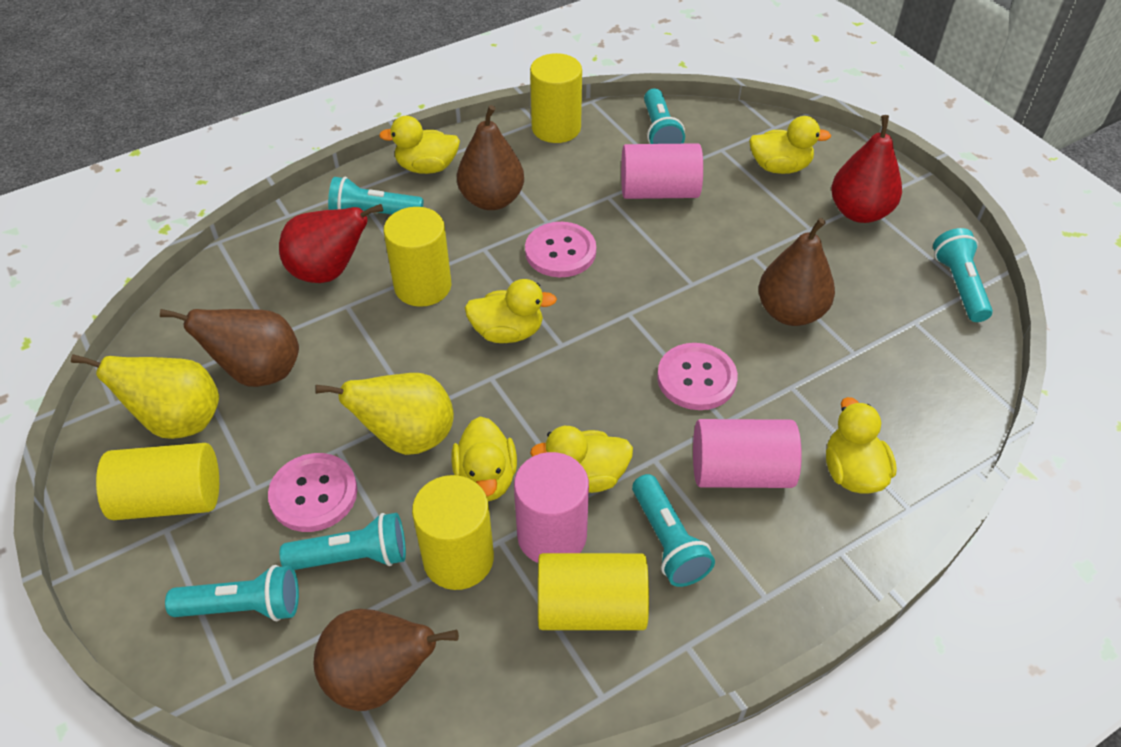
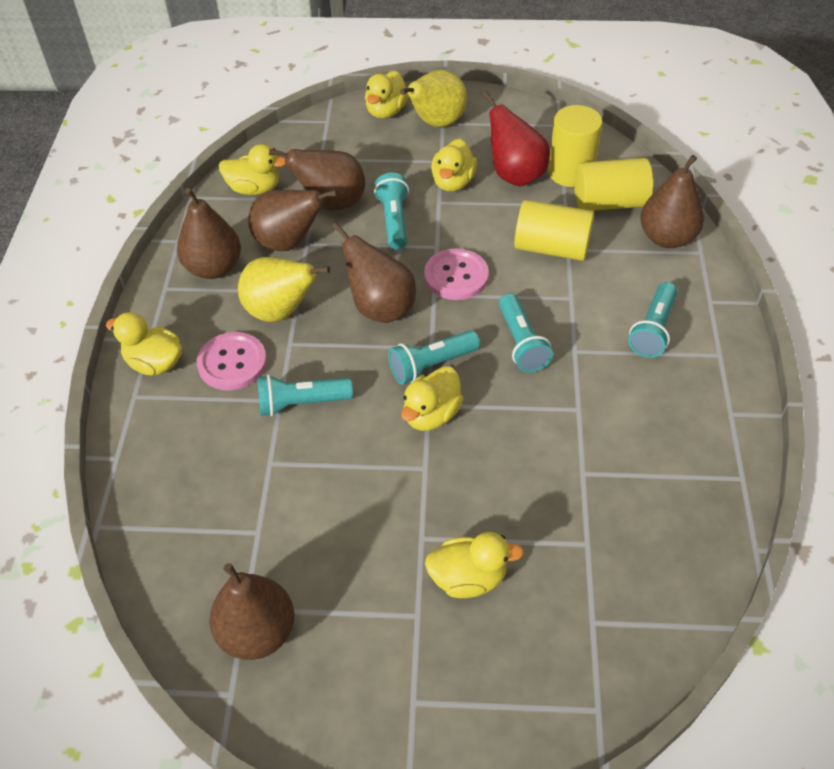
brown pear: 4 -> 6
pink button: 3 -> 2
pink cylinder: 3 -> 0
red pear: 2 -> 1
turquoise flashlight: 6 -> 5
yellow cylinder: 5 -> 3

